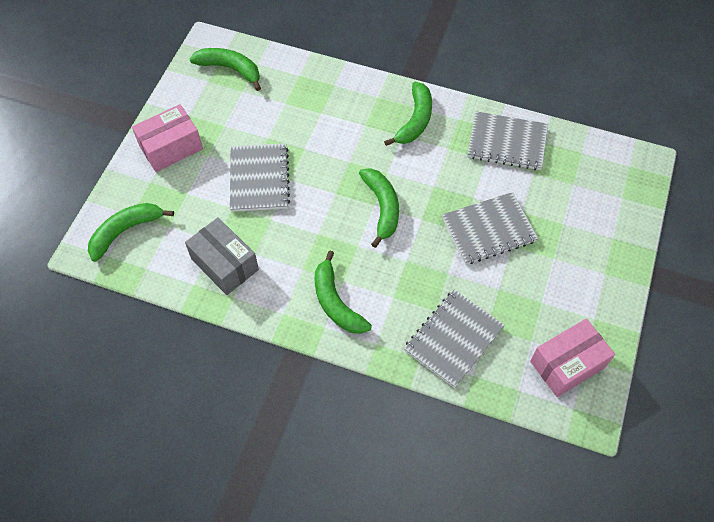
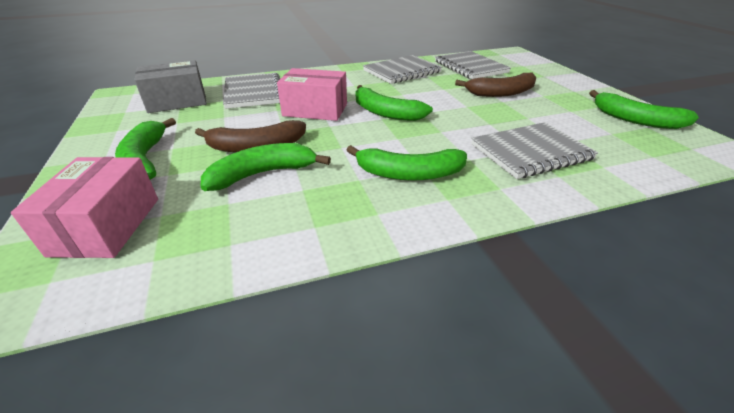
brown banana: 0 -> 2

